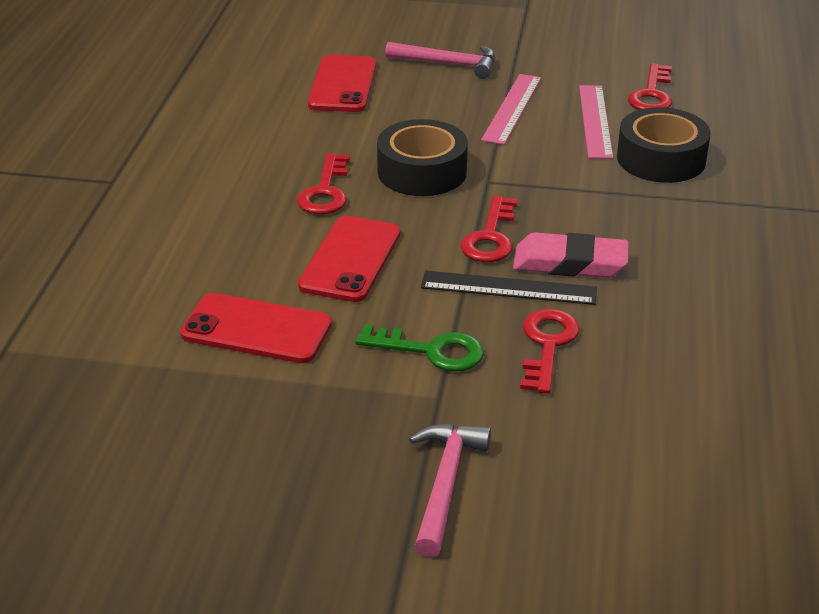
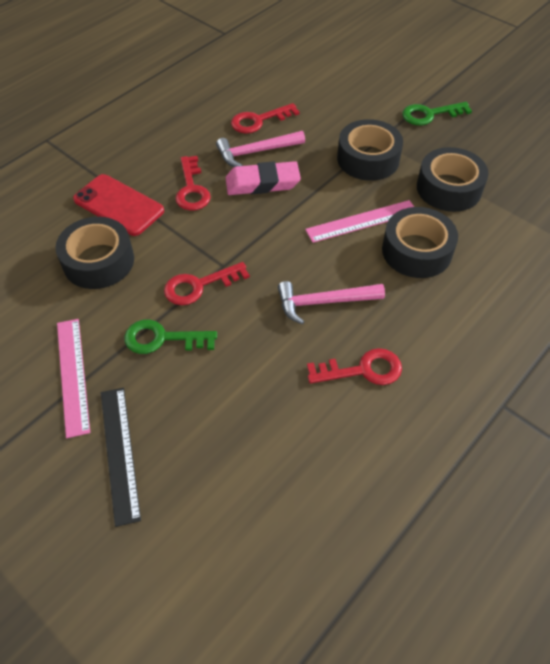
black tape: 2 -> 4
green key: 1 -> 2
red phone: 3 -> 1

